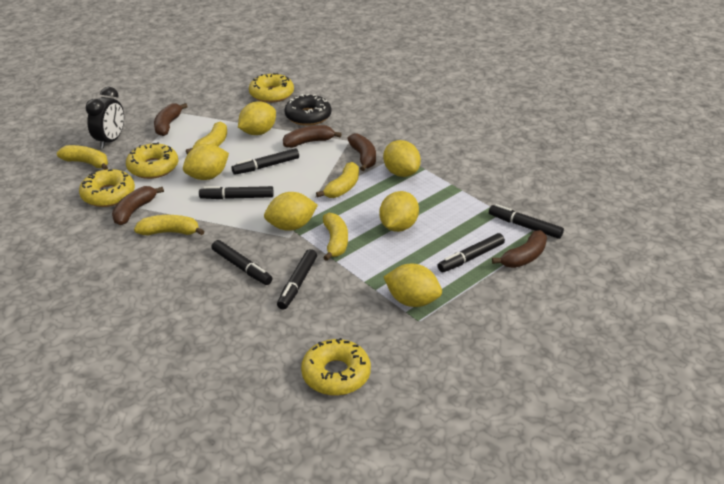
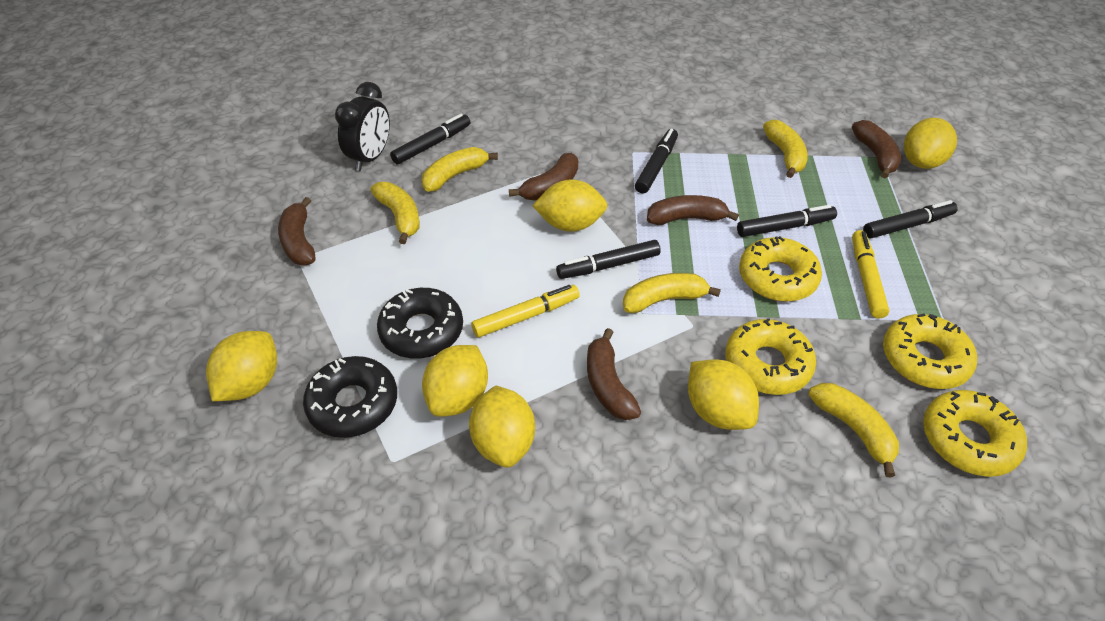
black donut: 1 -> 2
black marker: 6 -> 5
yellow marker: 0 -> 2

